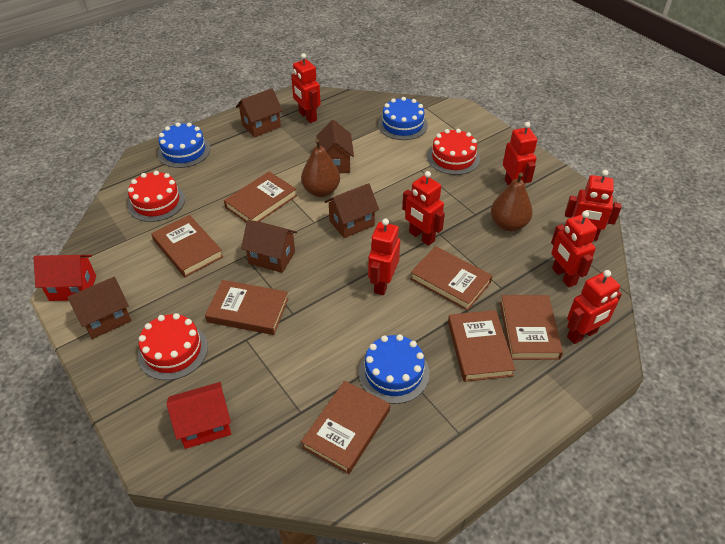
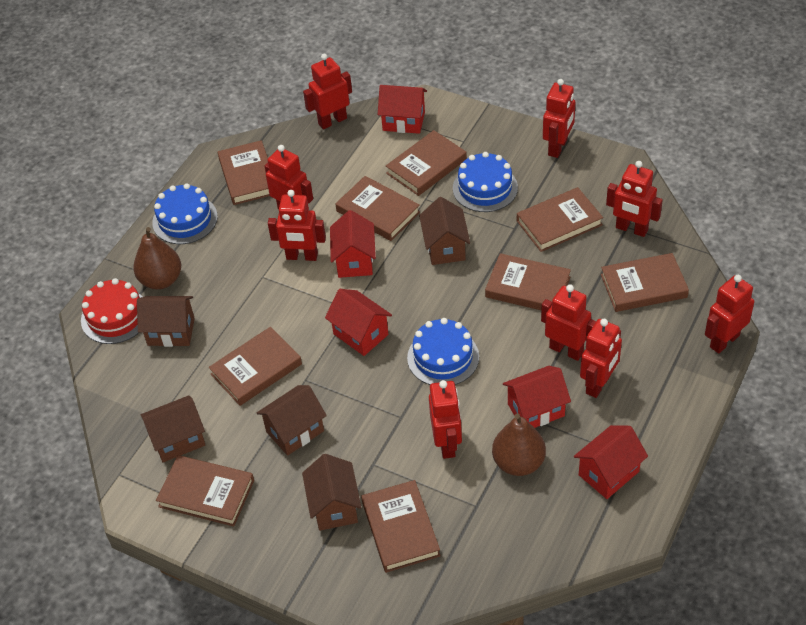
brown book: 7 -> 9
red cake: 3 -> 1
red house: 2 -> 5
red robot: 7 -> 9

